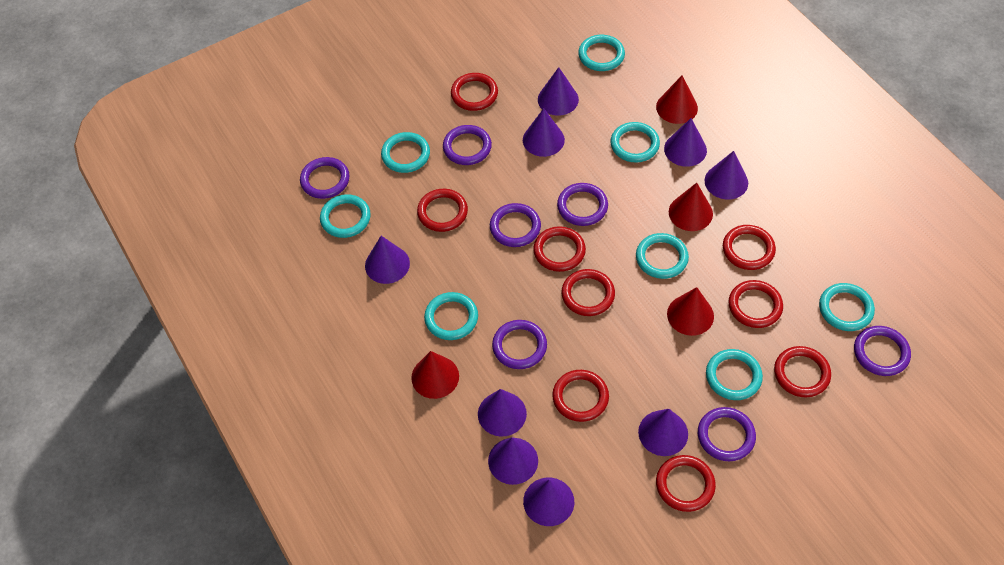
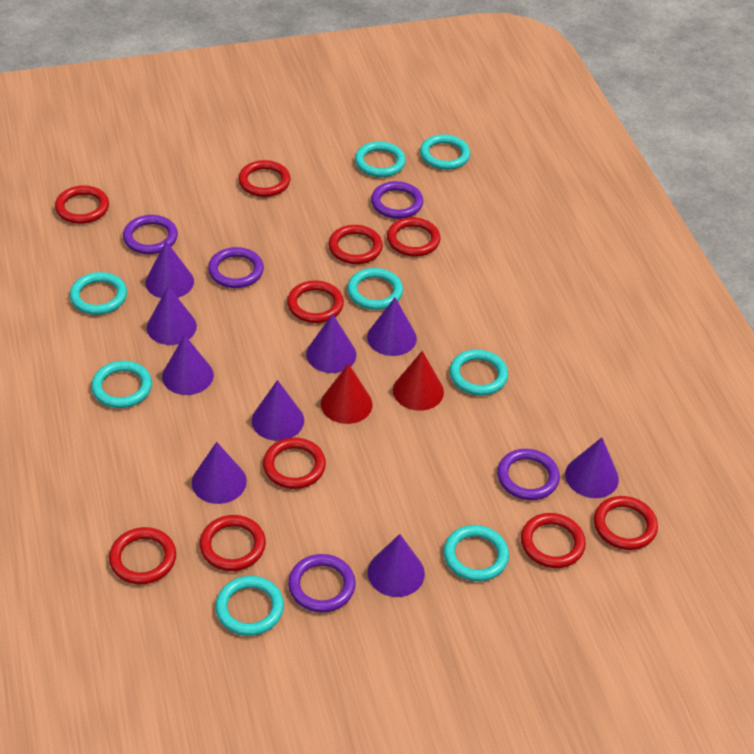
purple ring: 7 -> 5
red cone: 4 -> 2
red ring: 9 -> 10

